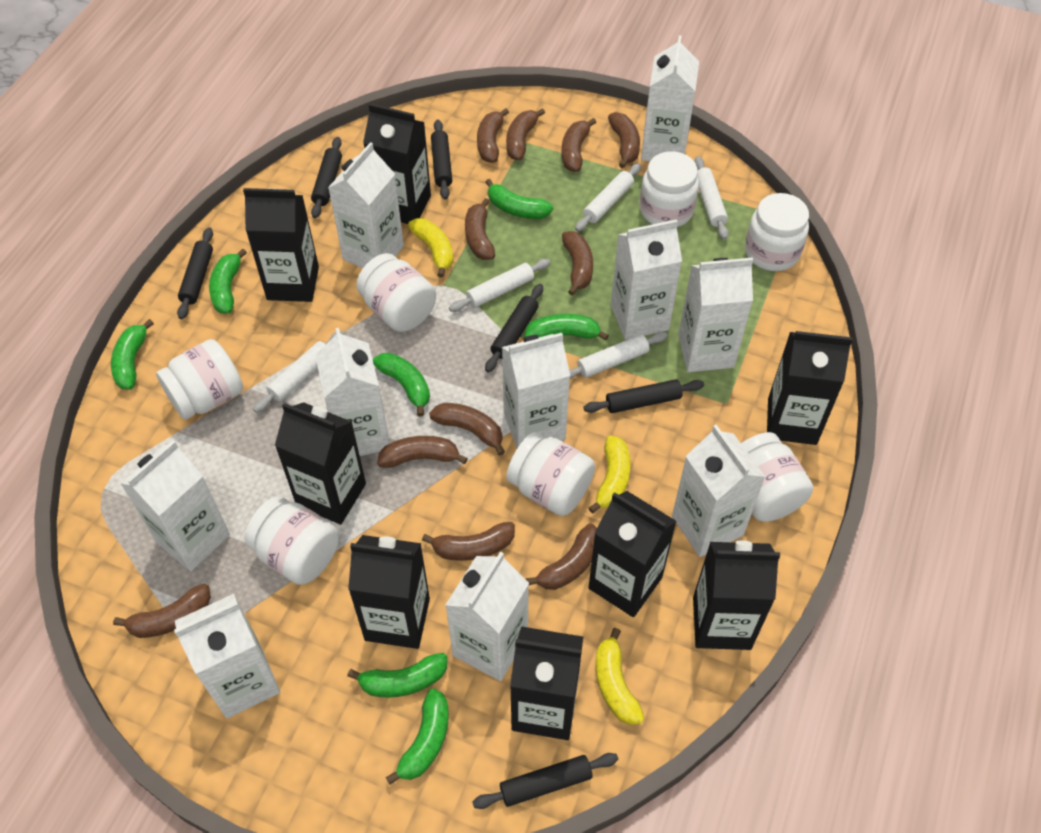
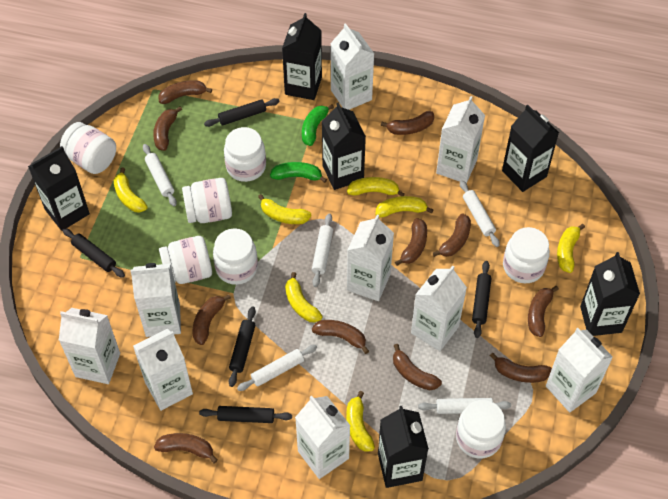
black carton: 8 -> 6
black rolling pin: 6 -> 5
green banana: 7 -> 2
white carton: 10 -> 9
yellow banana: 3 -> 7

